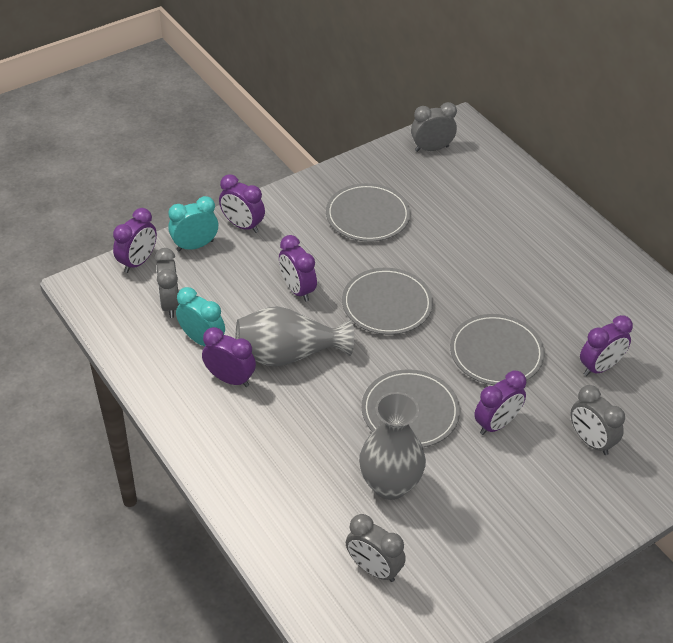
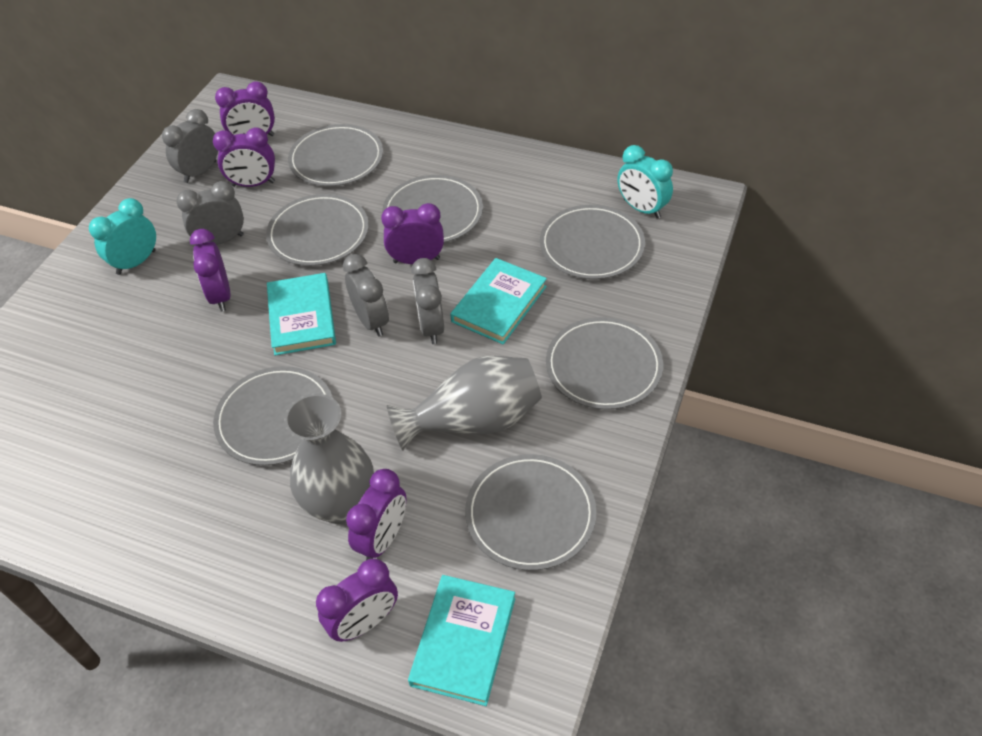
grey plate: 4 -> 7
turquoise book: 0 -> 3

